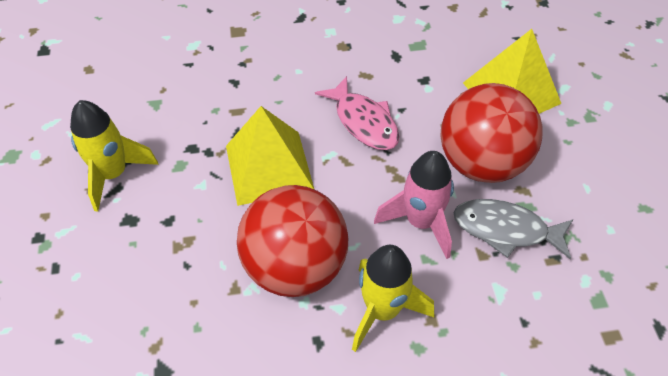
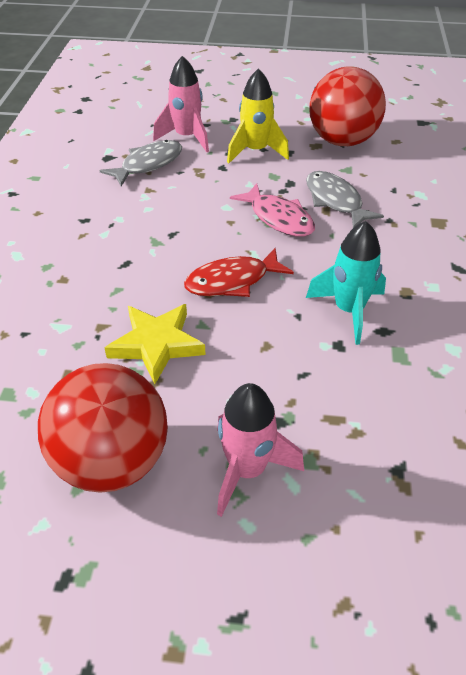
grey fish: 1 -> 2
pink rocket: 1 -> 2
red fish: 0 -> 1
turquoise rocket: 0 -> 1
yellow pyramid: 2 -> 0
yellow rocket: 2 -> 1
yellow star: 0 -> 1

